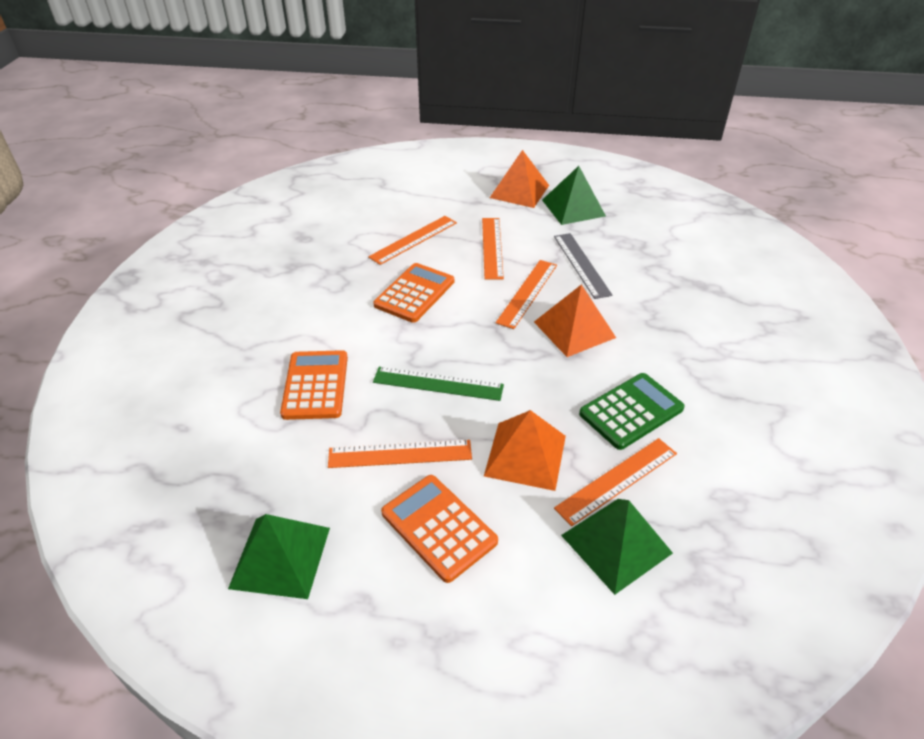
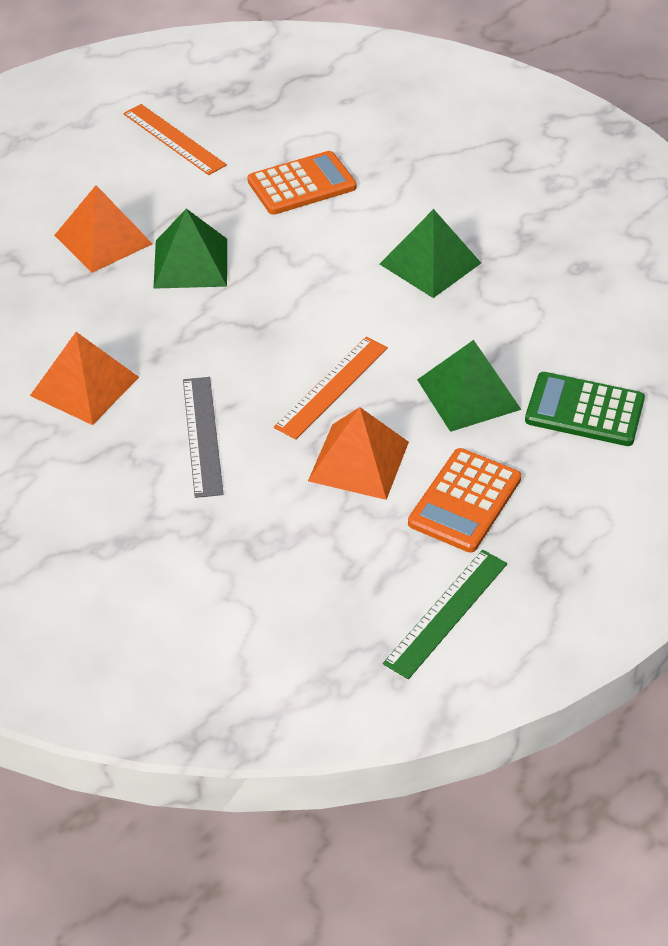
orange calculator: 3 -> 2
orange ruler: 5 -> 2

